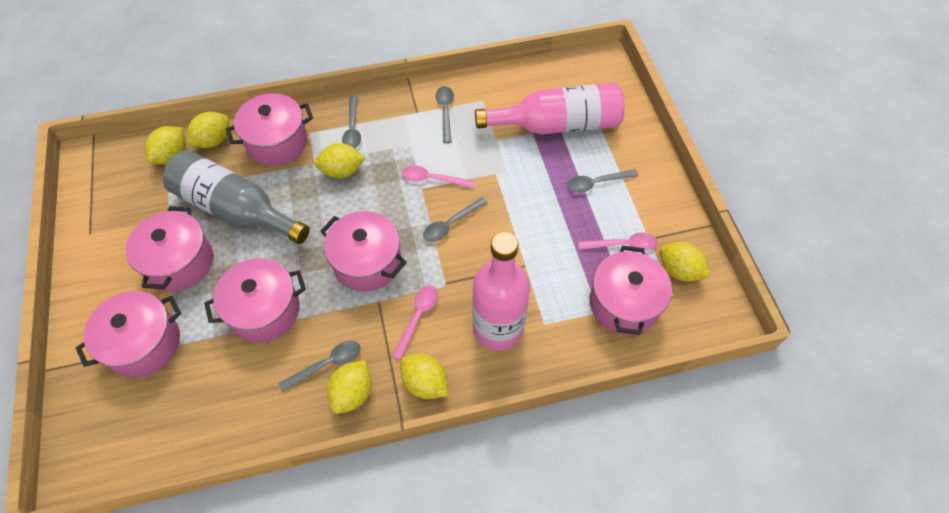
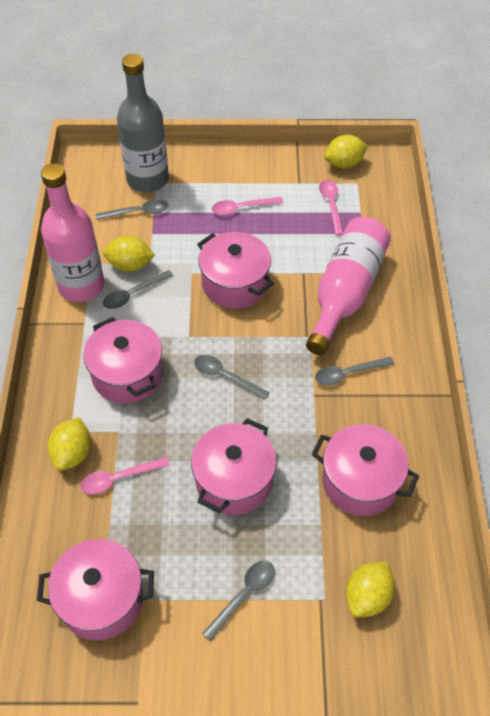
pink pot: 6 -> 5
yellow lemon: 6 -> 4

